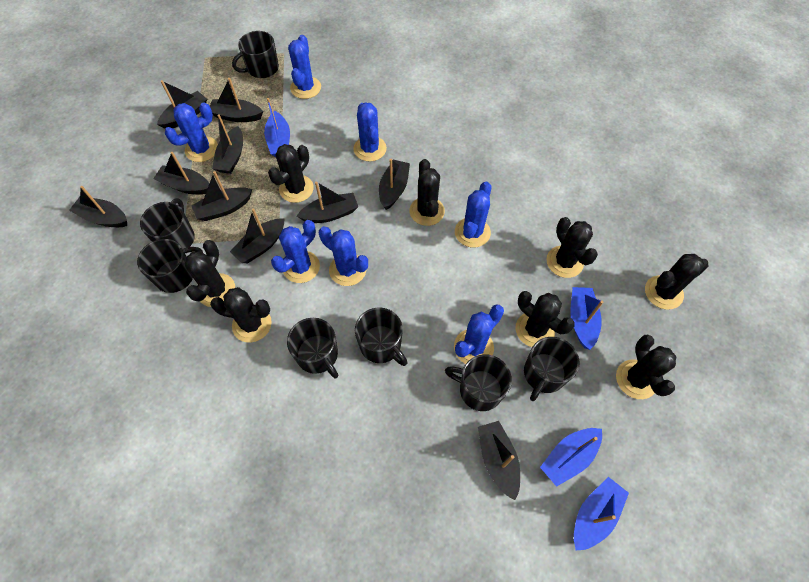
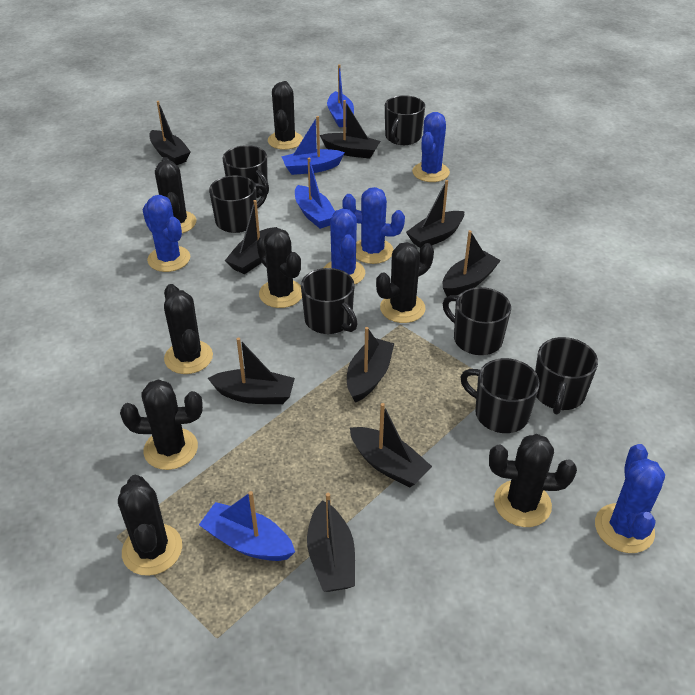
black boat: 10 -> 9
blue cactus: 7 -> 5

